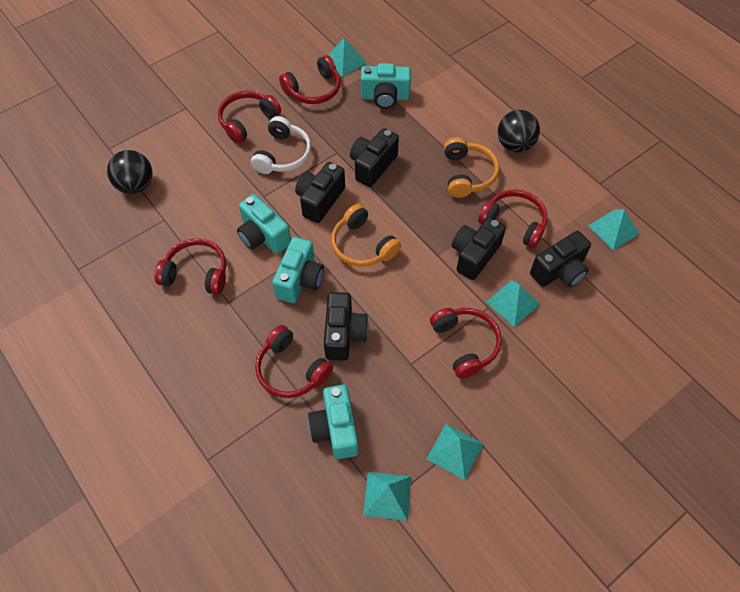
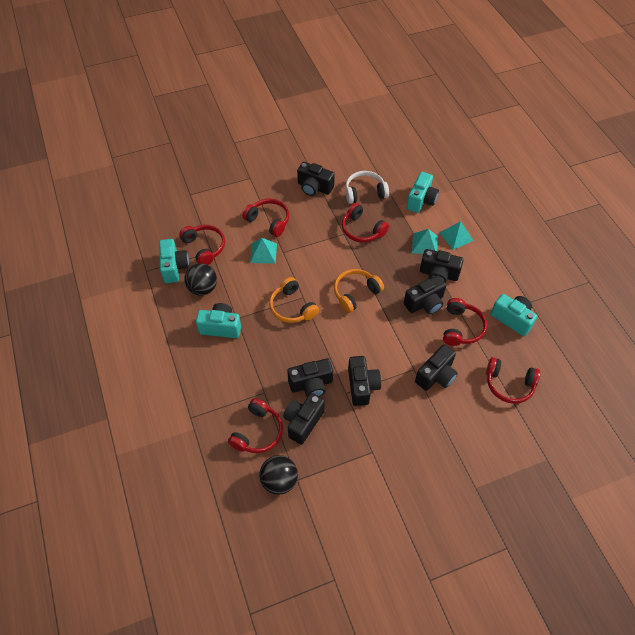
black camera: 5 -> 7
turquoise pyramid: 5 -> 3

